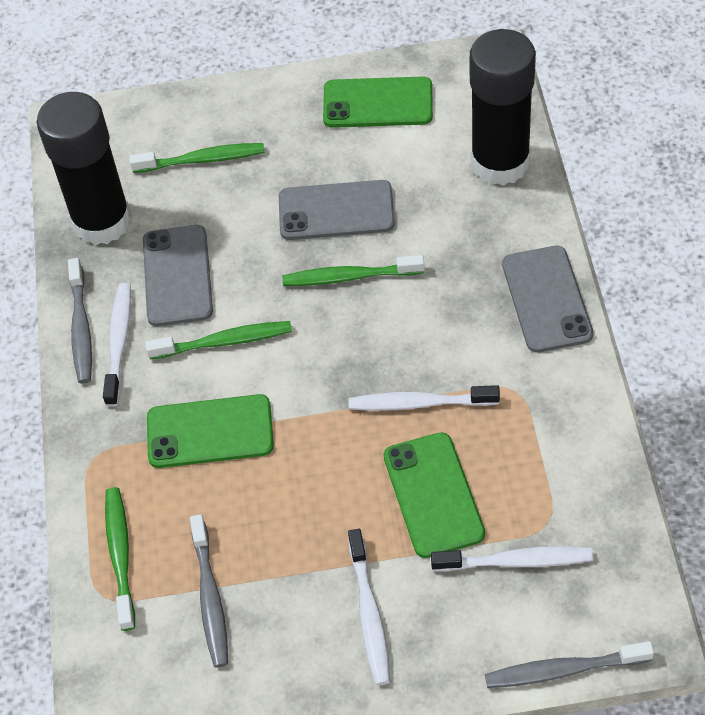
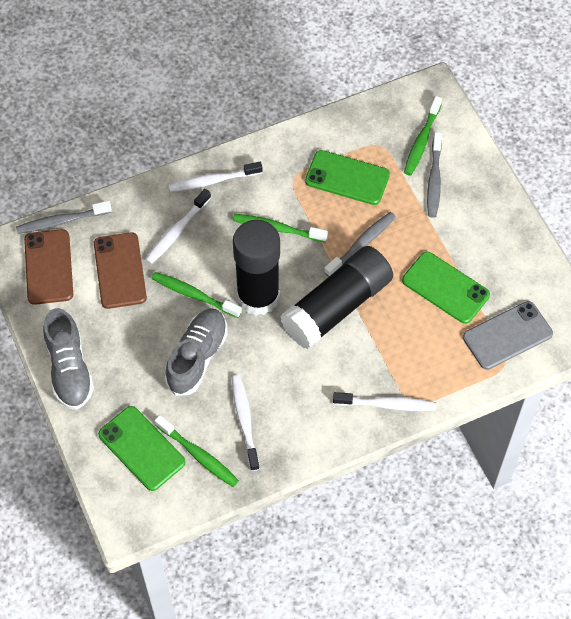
brown phone: 0 -> 2
grey phone: 3 -> 1
grey shoe: 0 -> 2

